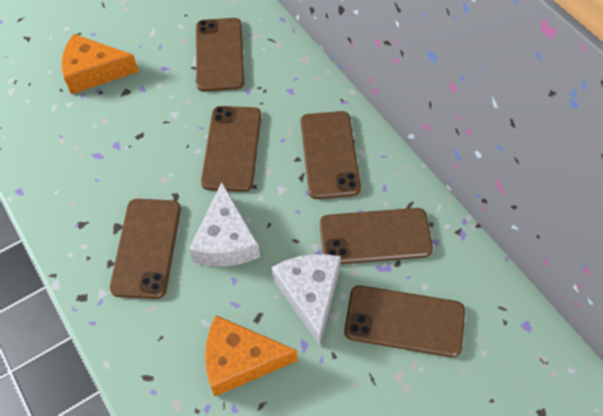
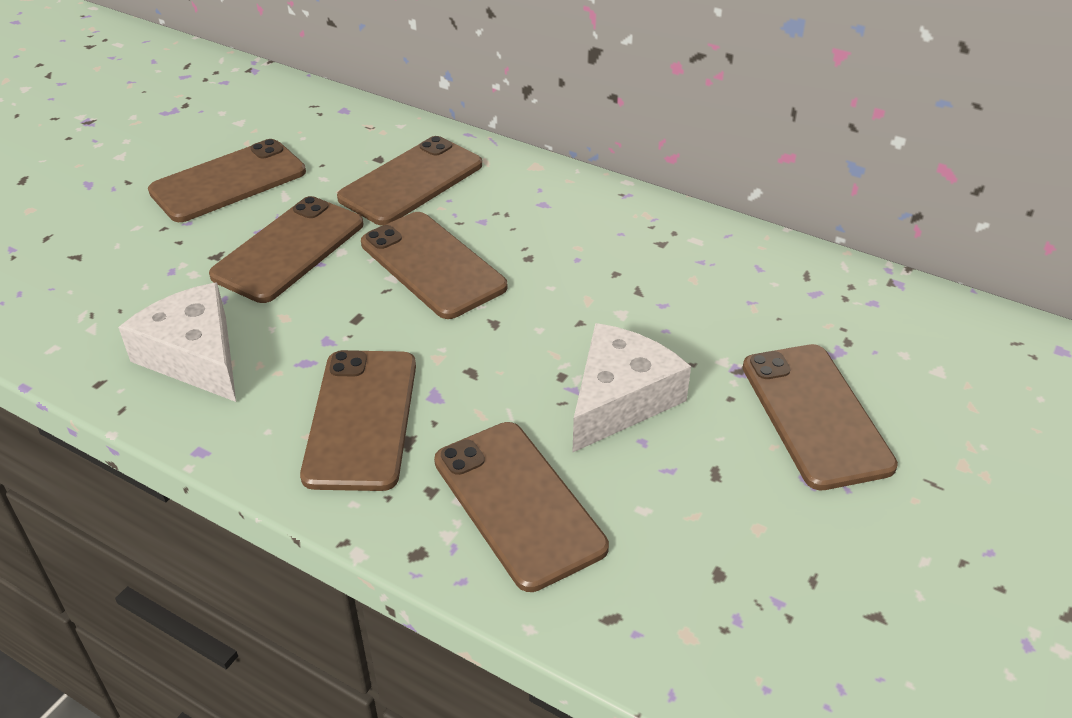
brown phone: 6 -> 7
orange cheese: 2 -> 0

